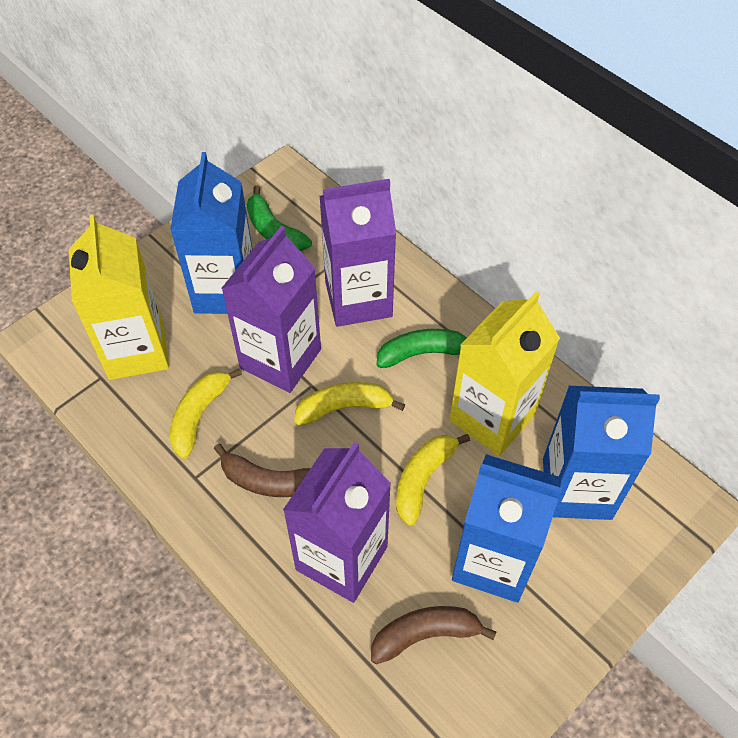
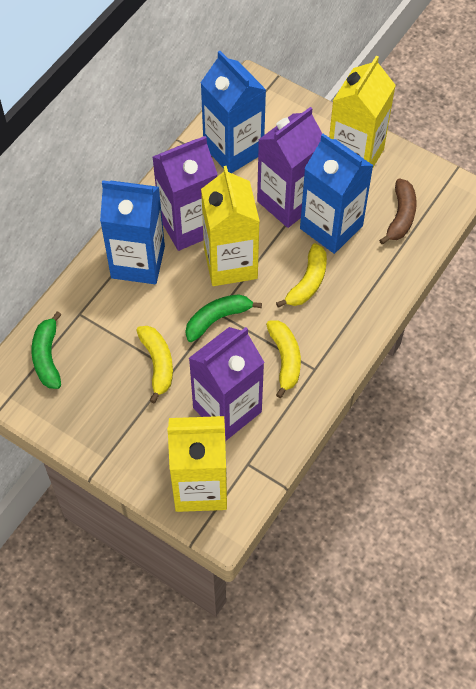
brown banana: 2 -> 1
yellow carton: 2 -> 3

